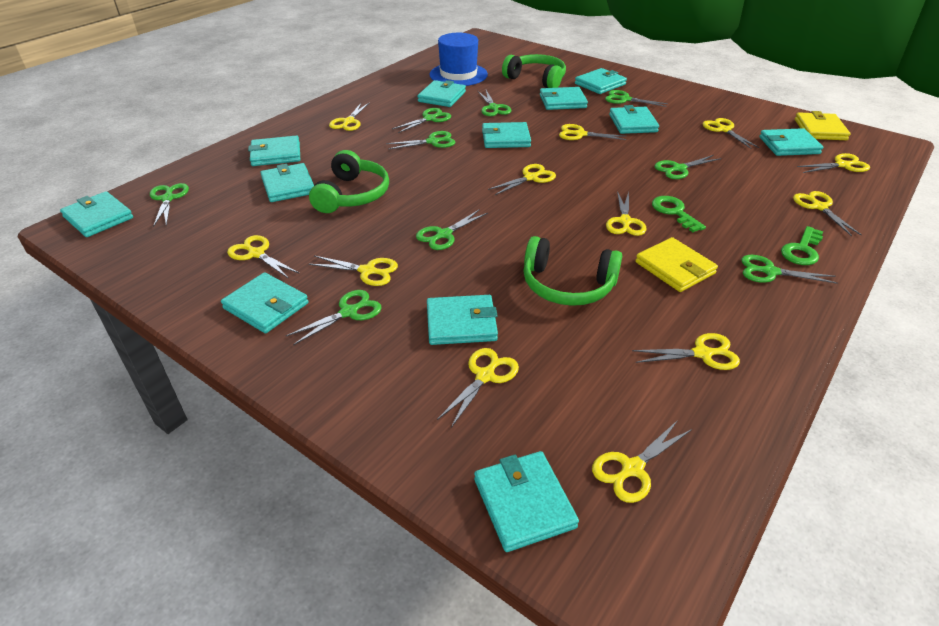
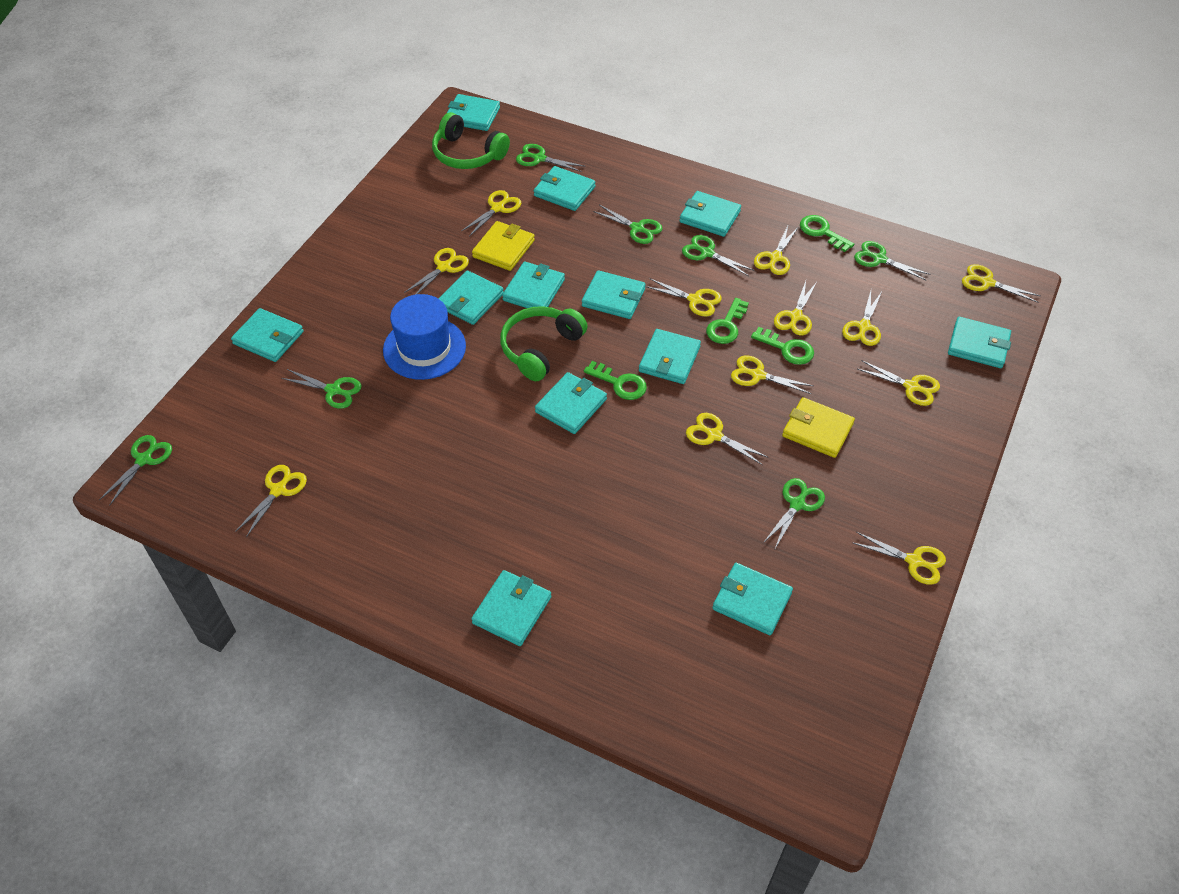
green headphones: 3 -> 2
green key: 2 -> 4
green scissors: 9 -> 7

